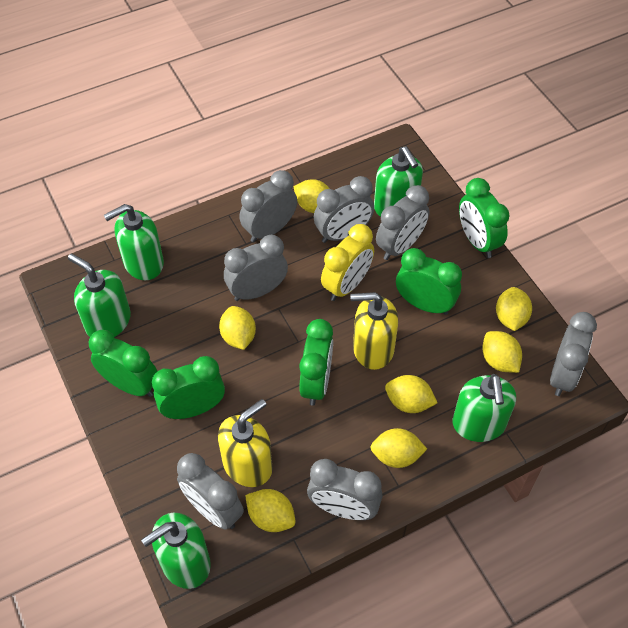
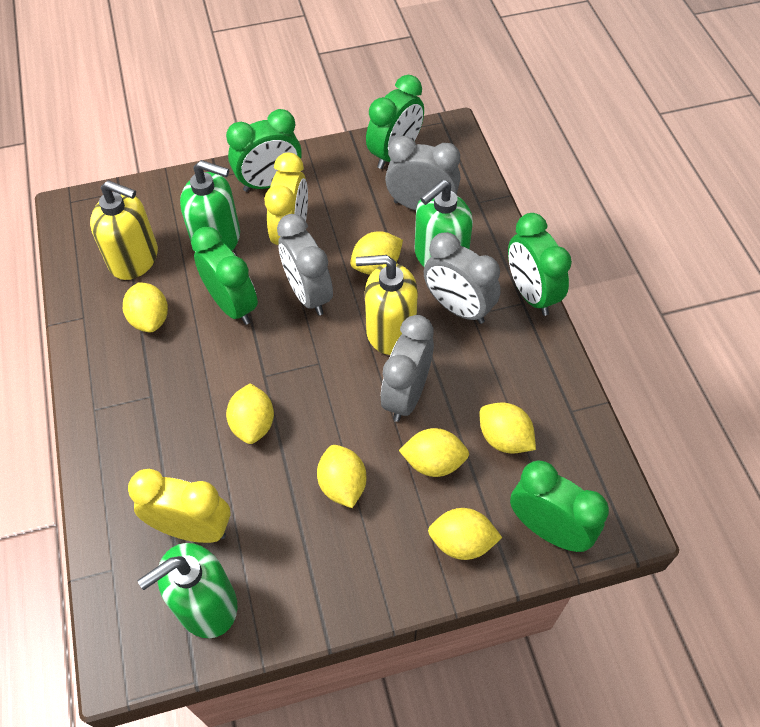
green soap dispenser: 5 -> 3
grey clock: 7 -> 4
yellow clock: 1 -> 2

